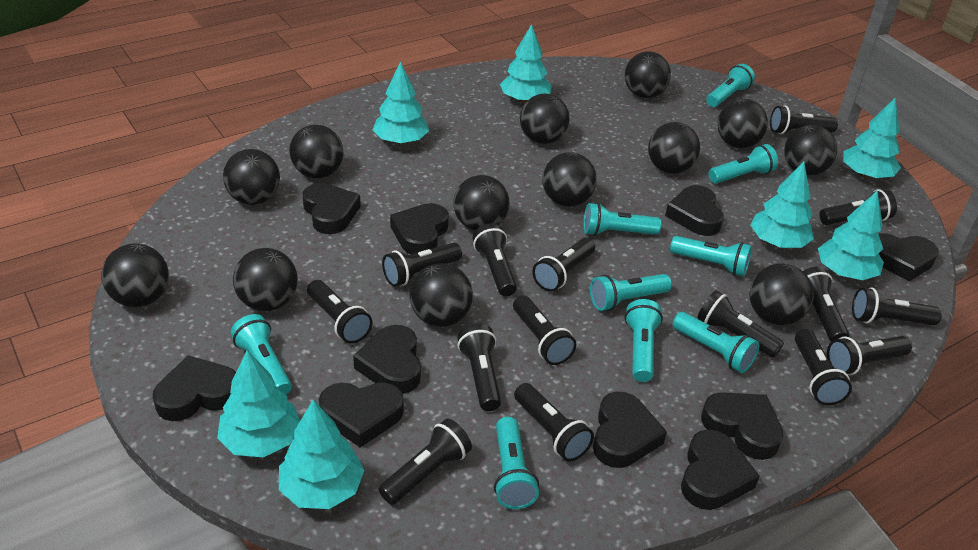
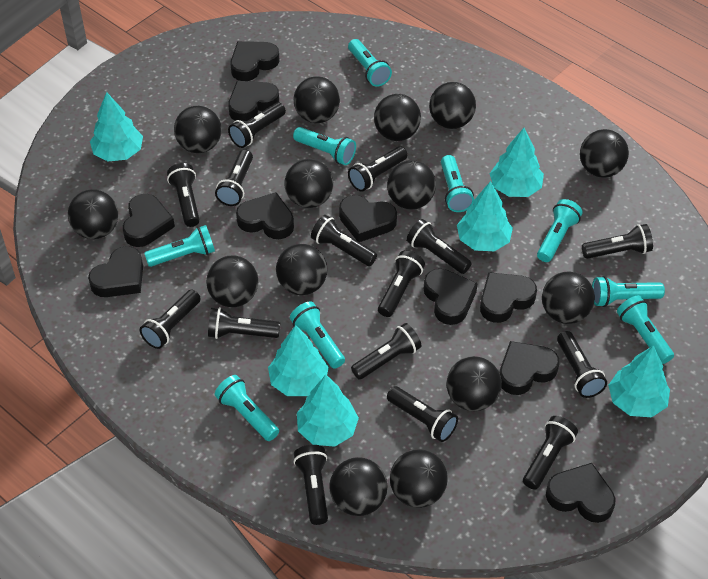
black ball: 13 -> 14
turquoise tree: 7 -> 6

